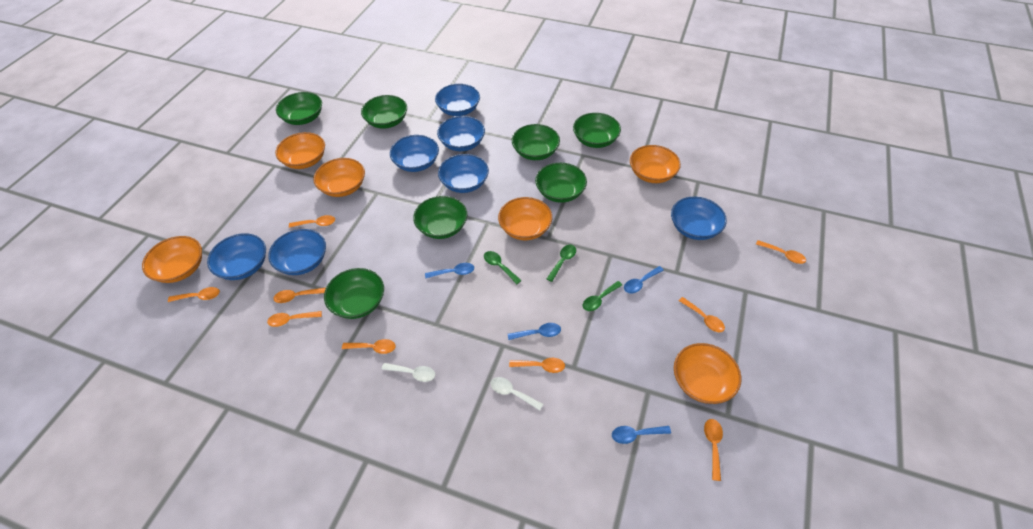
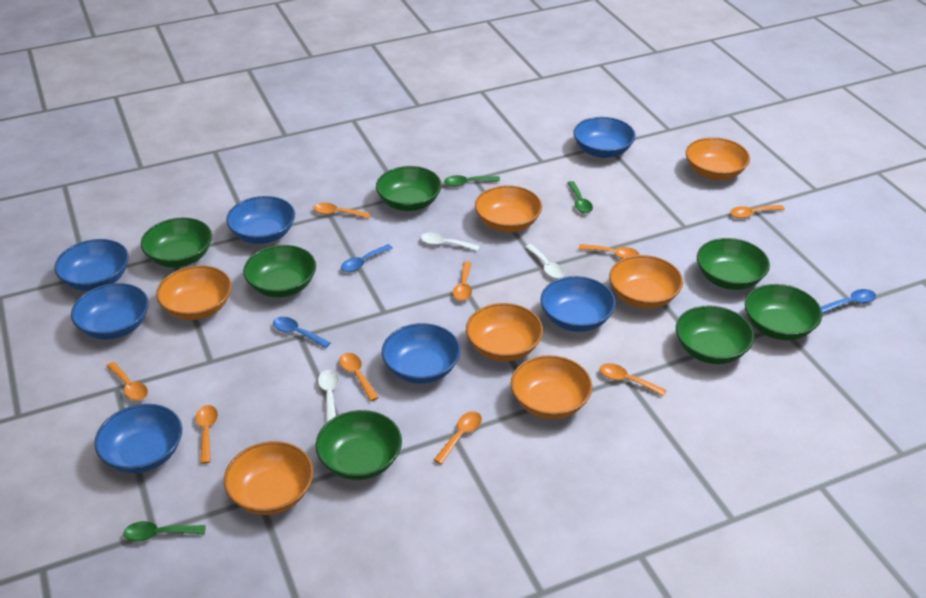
blue spoon: 4 -> 3
orange bowl: 6 -> 7
white spoon: 2 -> 3

